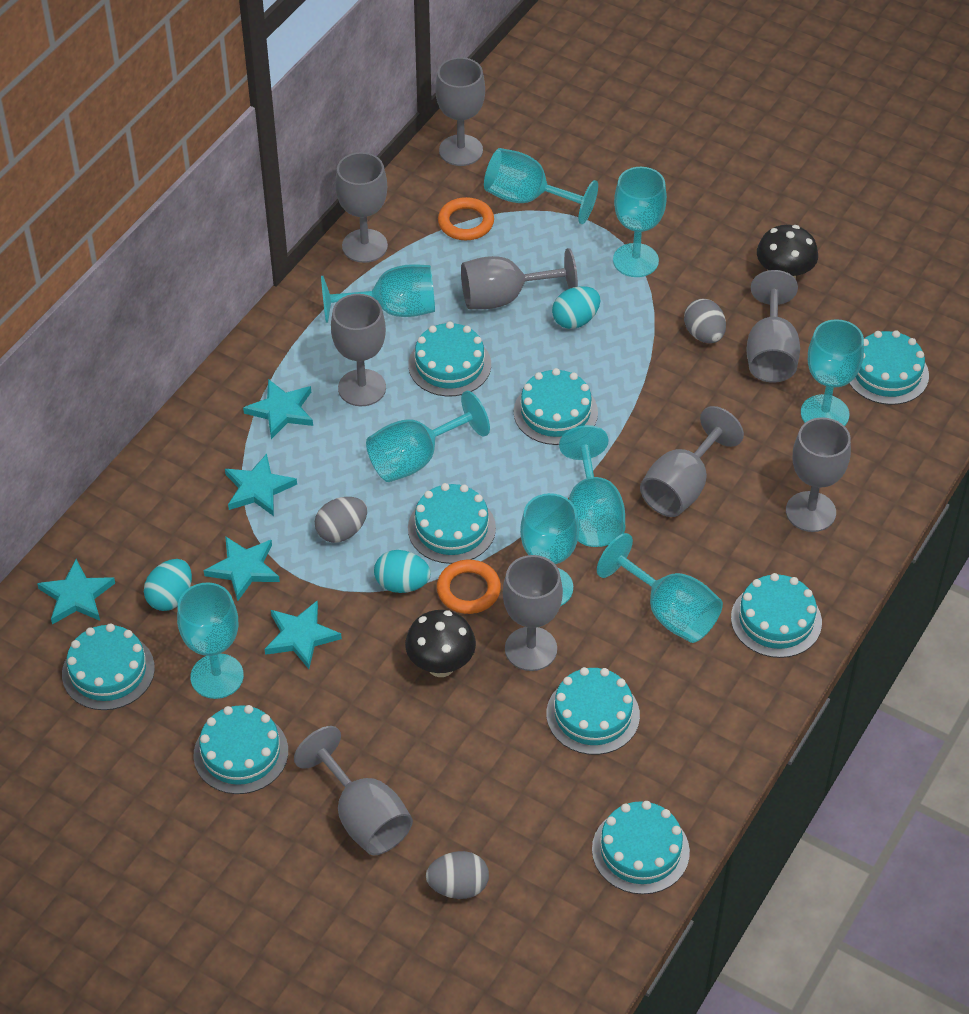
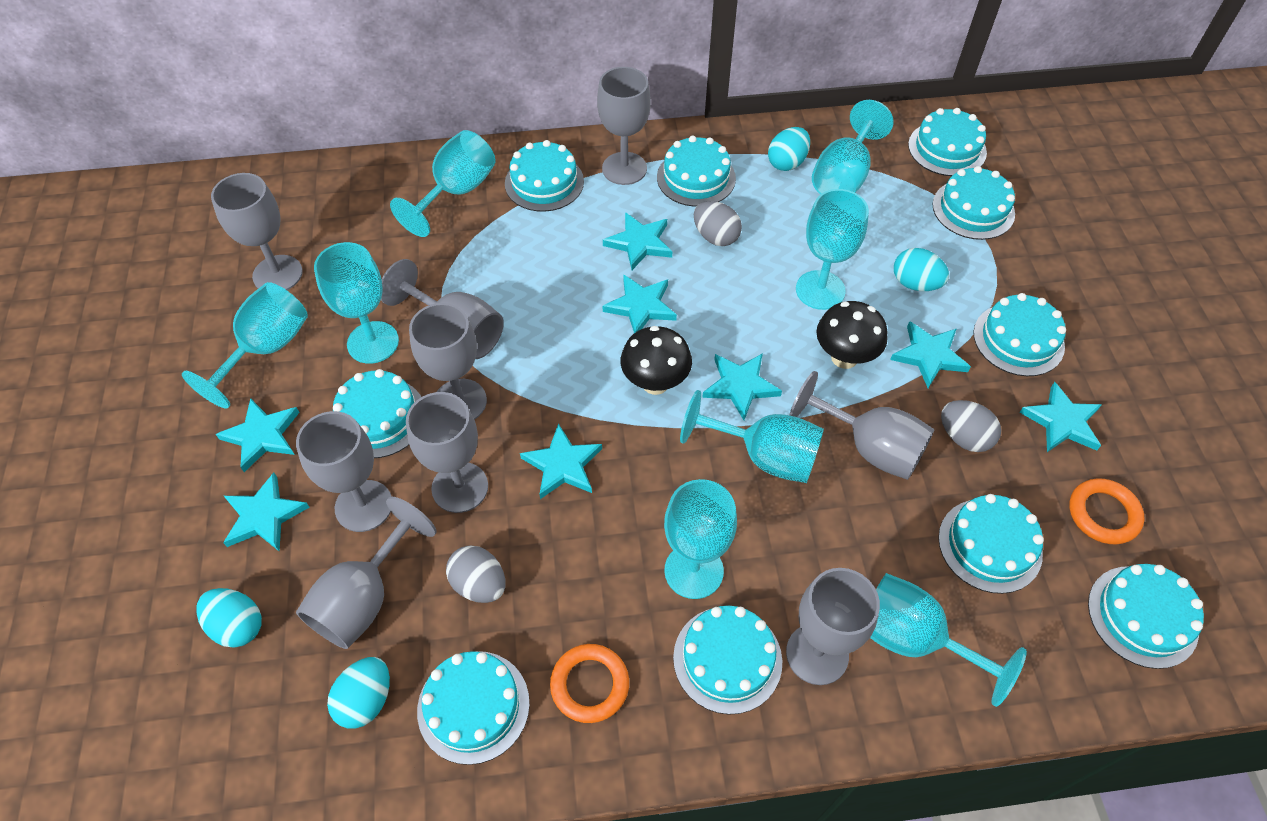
turquoise cake: 9 -> 10
turquoise egg: 3 -> 4
turquoise goblet: 9 -> 8
turquoise star: 5 -> 8

